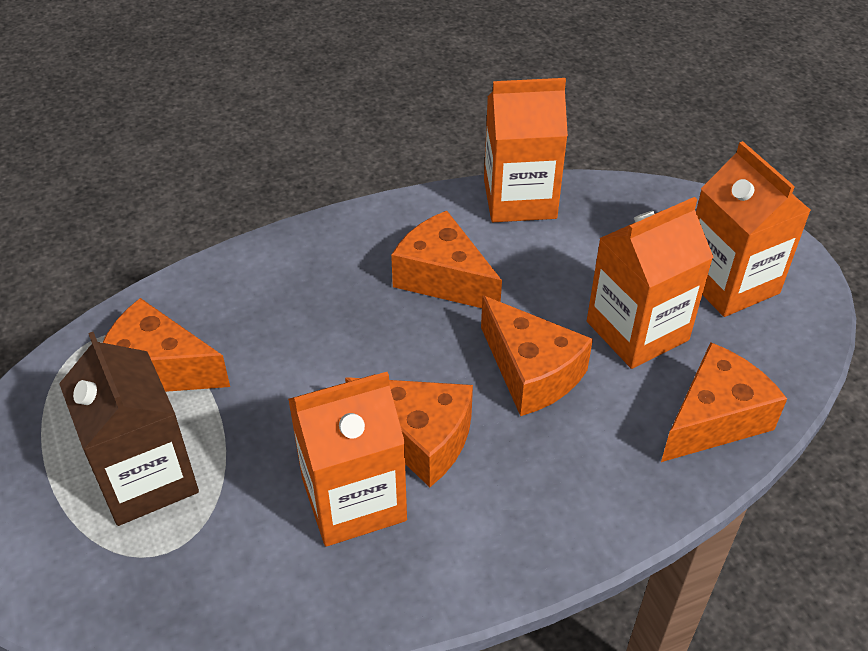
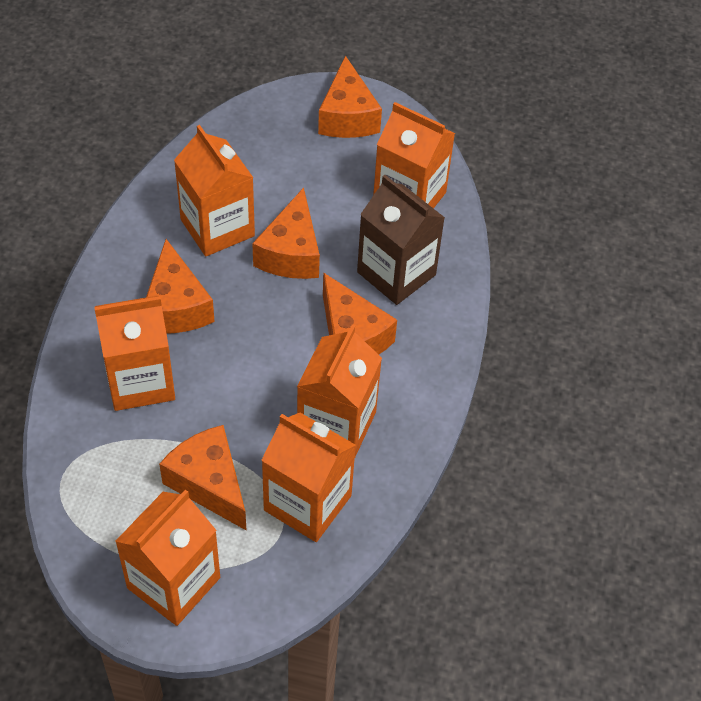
orange carton: 4 -> 6

